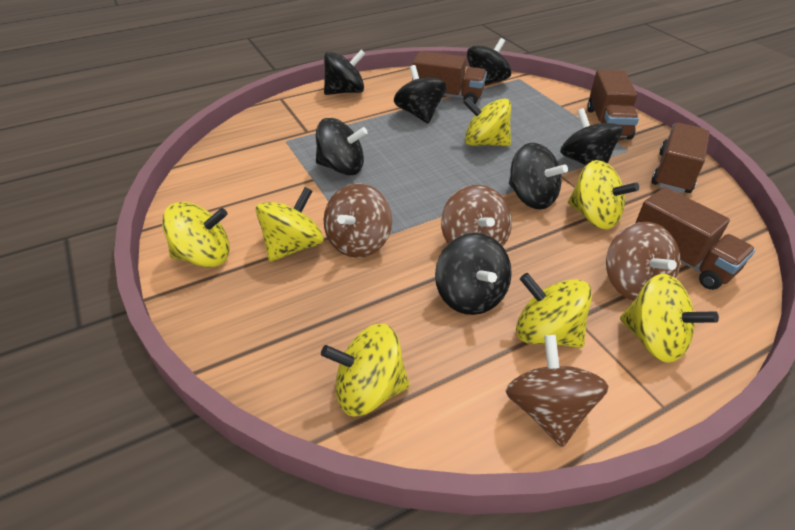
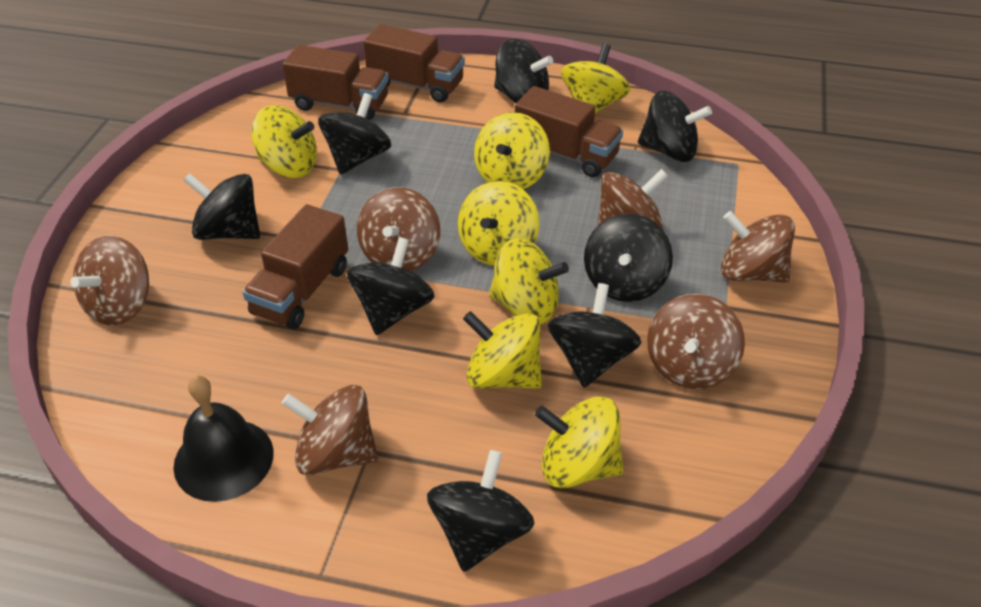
black bell: 0 -> 1
black spinning top: 7 -> 8
brown spinning top: 4 -> 6

